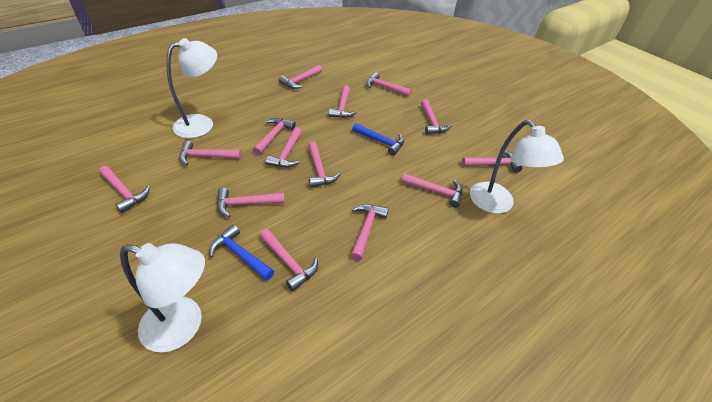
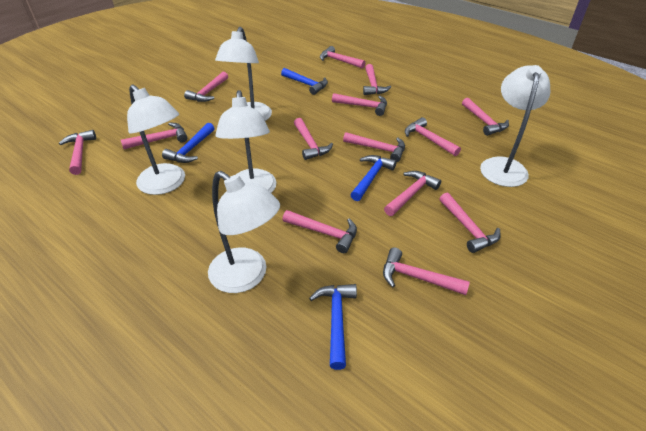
blue hammer: 2 -> 4
white lamp: 3 -> 5

